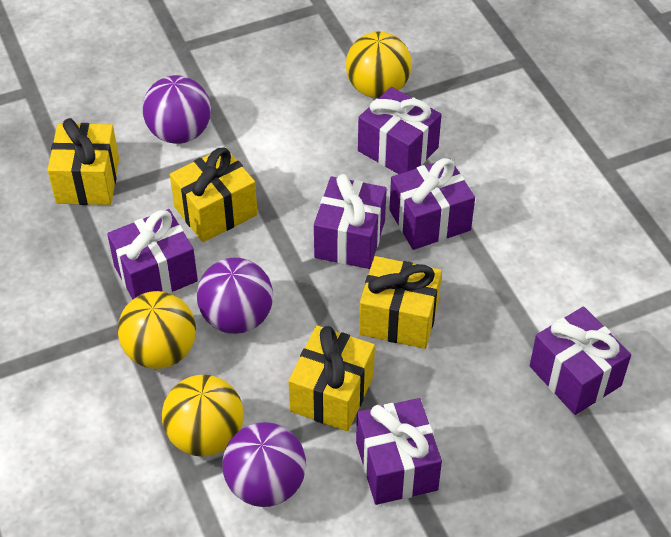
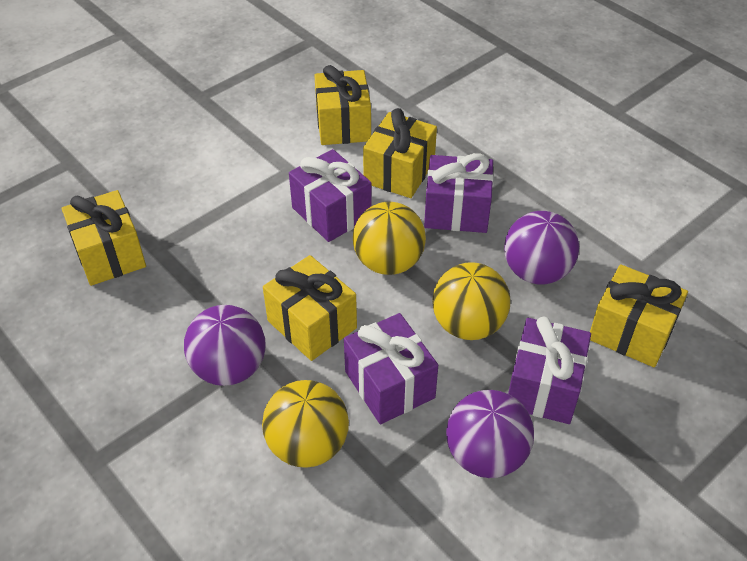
purple gift: 6 -> 4
yellow gift: 4 -> 5

